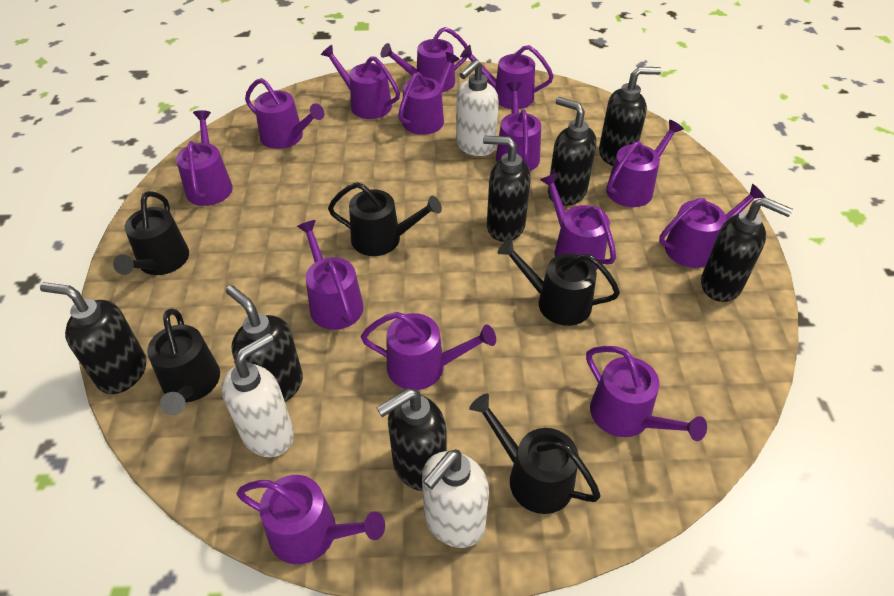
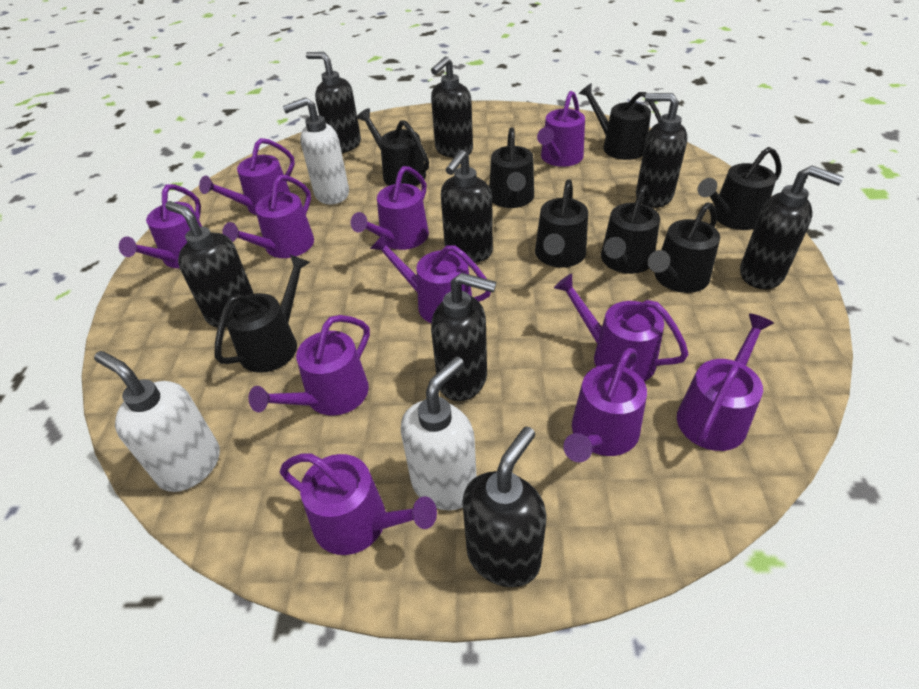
black soap dispenser: 7 -> 8
black watering can: 5 -> 8
purple watering can: 14 -> 11

